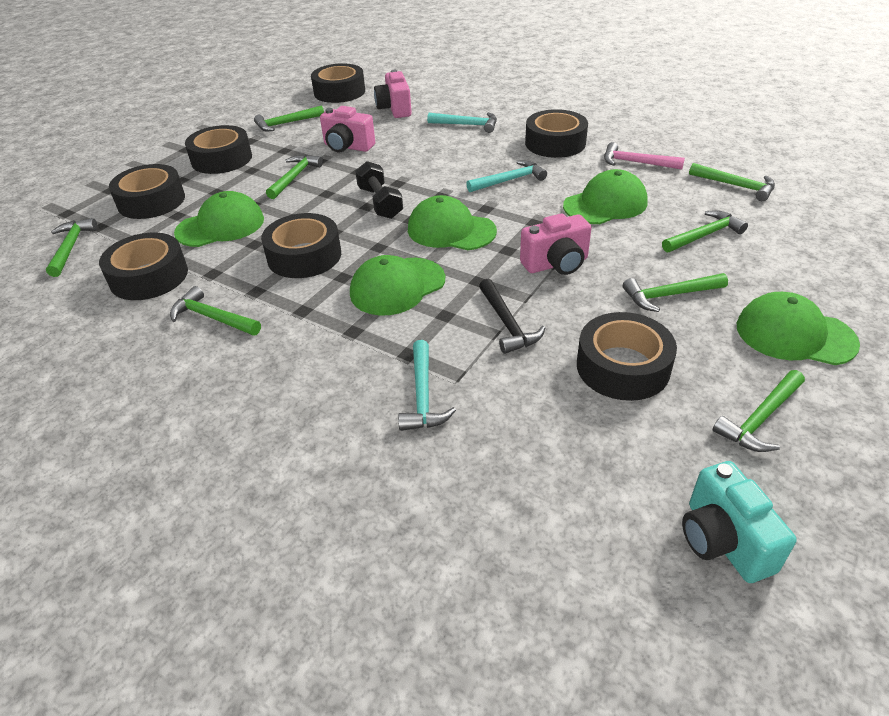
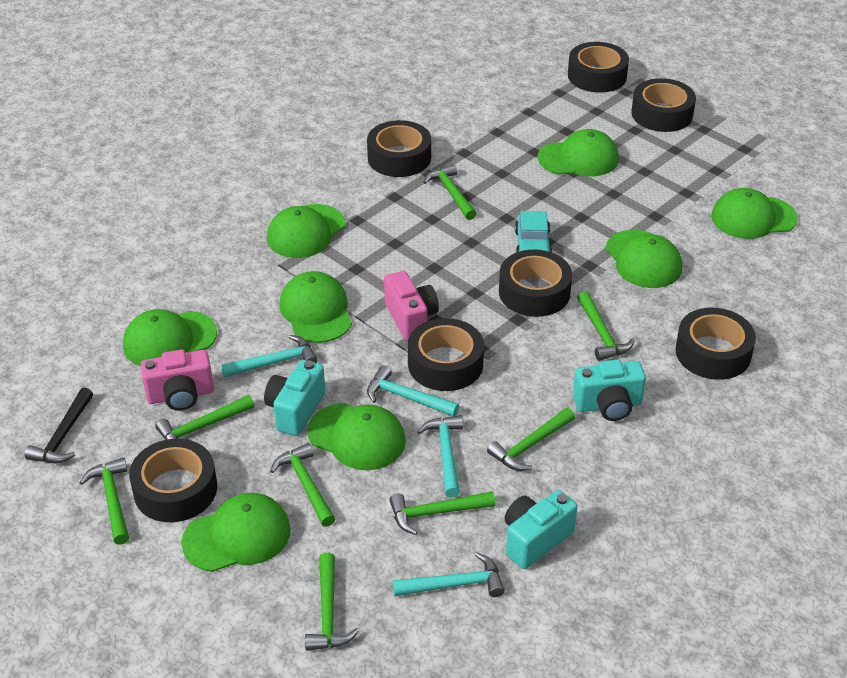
black dumbbell: 1 -> 0
green cap: 5 -> 8
pink camera: 3 -> 2
pink hammer: 1 -> 0
turquoise camera: 1 -> 3
turquoise car: 0 -> 1
turquoise hammer: 3 -> 4

